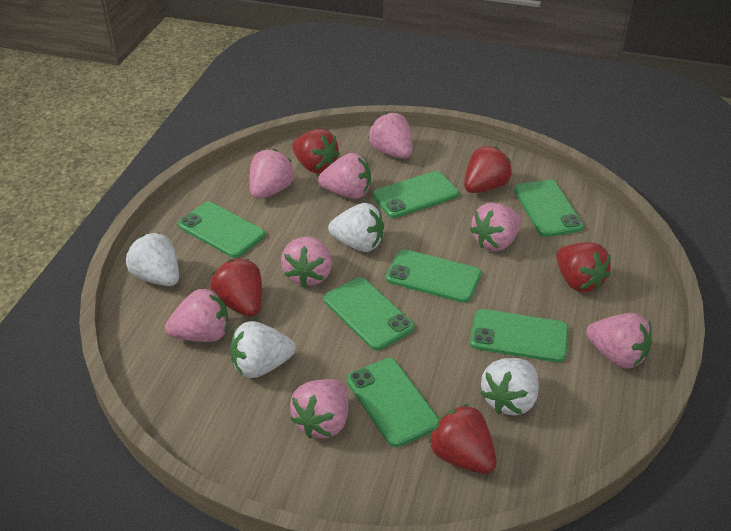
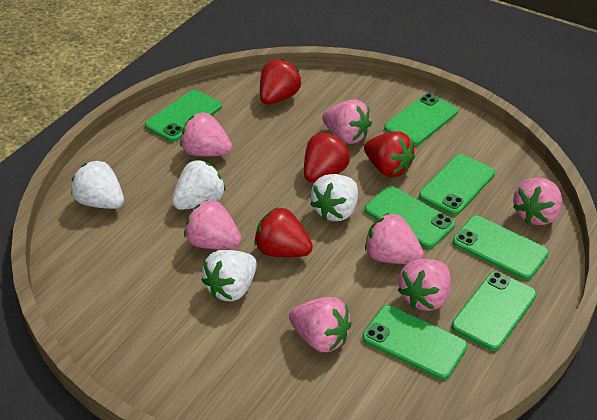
pink strawberry: 8 -> 7
red strawberry: 5 -> 4

